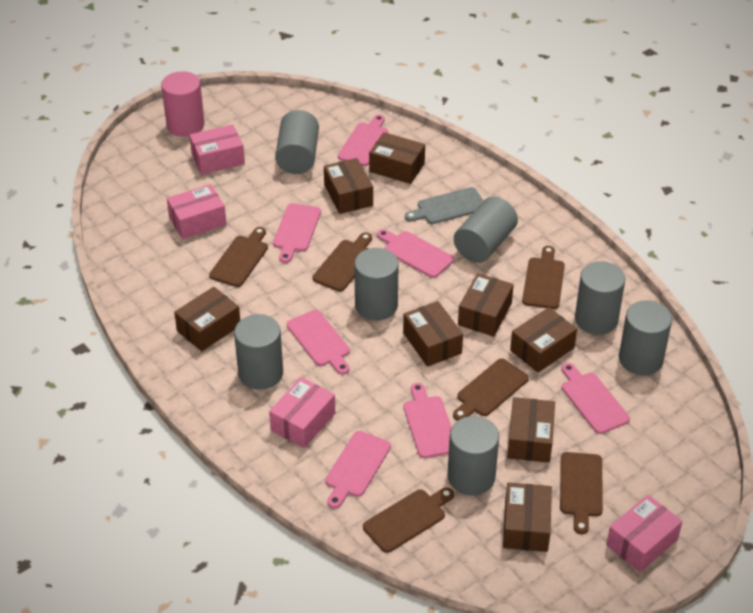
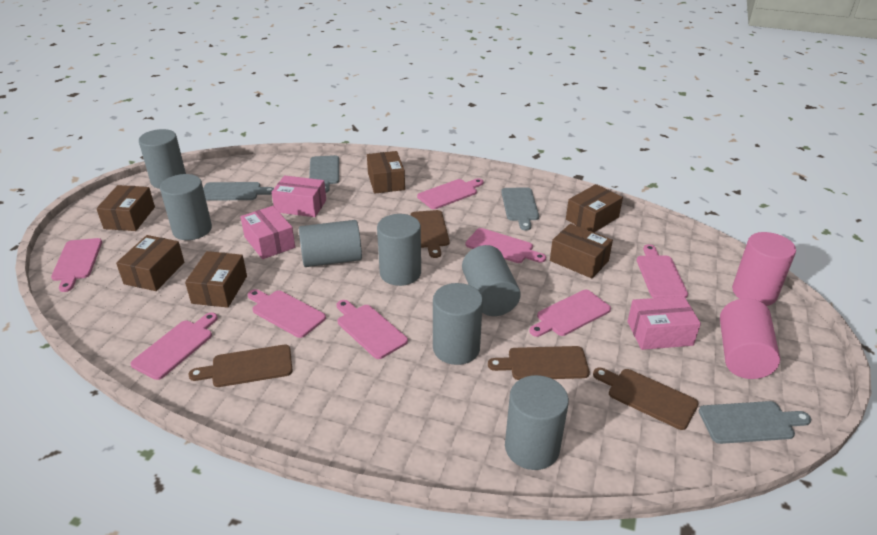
brown box: 8 -> 6
brown cutting board: 6 -> 4
grey cutting board: 1 -> 4
pink box: 4 -> 3
pink cutting board: 7 -> 8
pink cylinder: 1 -> 2

